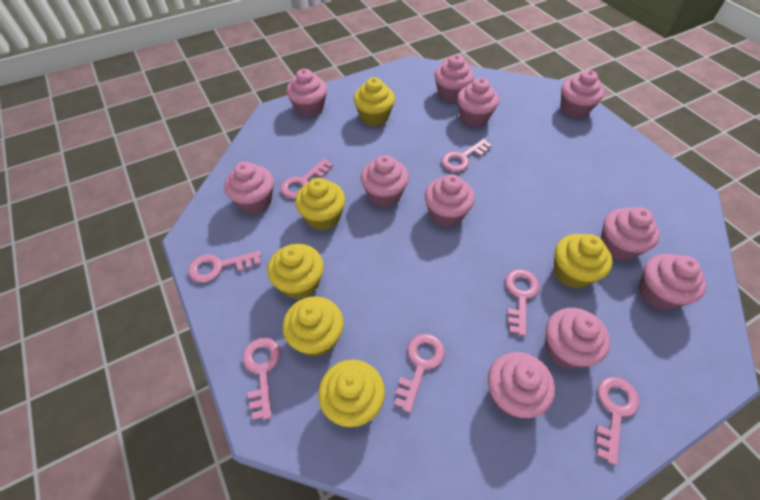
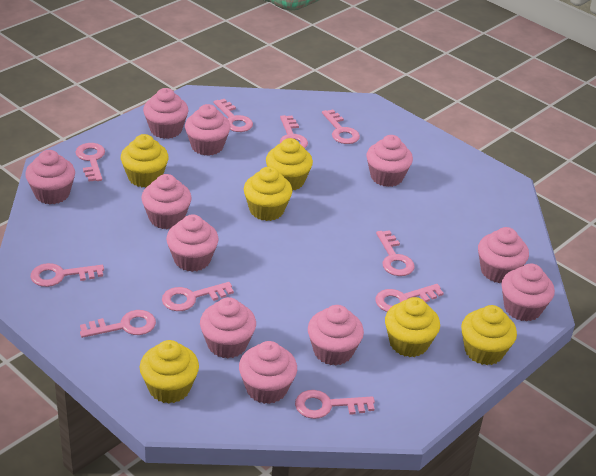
pink key: 7 -> 10

